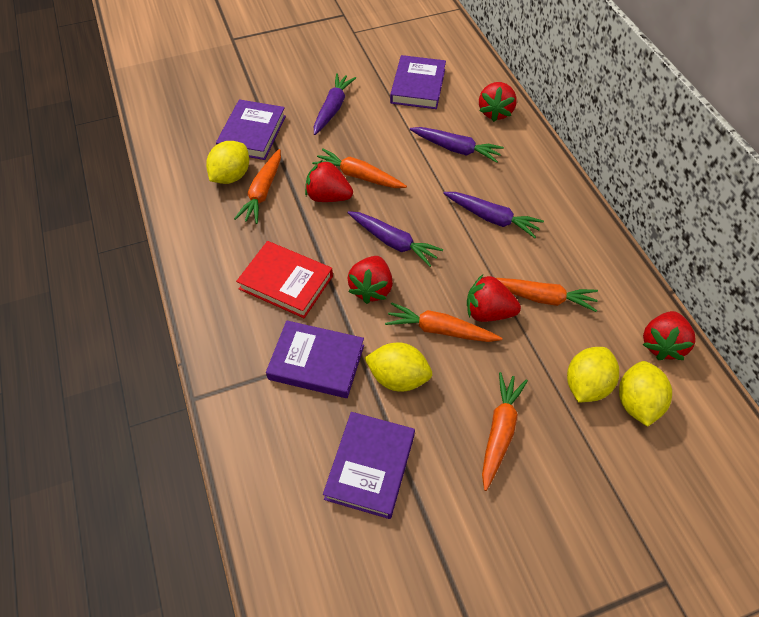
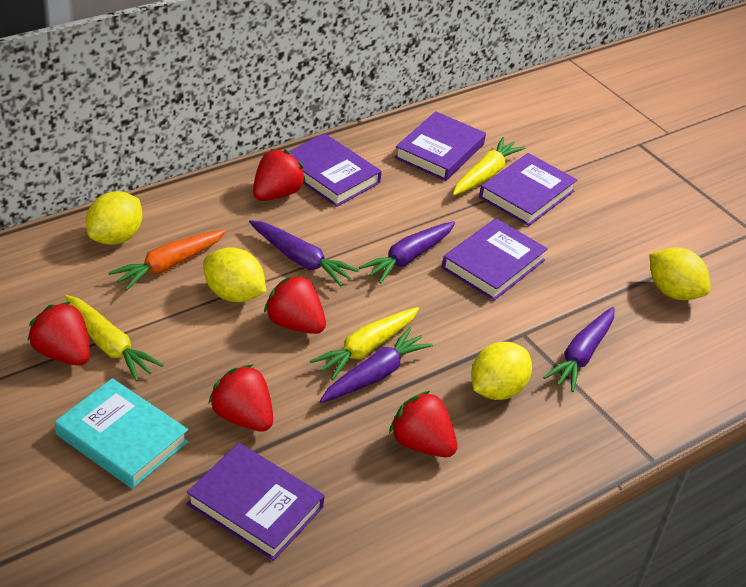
orange carrot: 5 -> 1
purple book: 4 -> 5
red book: 1 -> 0
turquoise book: 0 -> 1
yellow carrot: 0 -> 3

